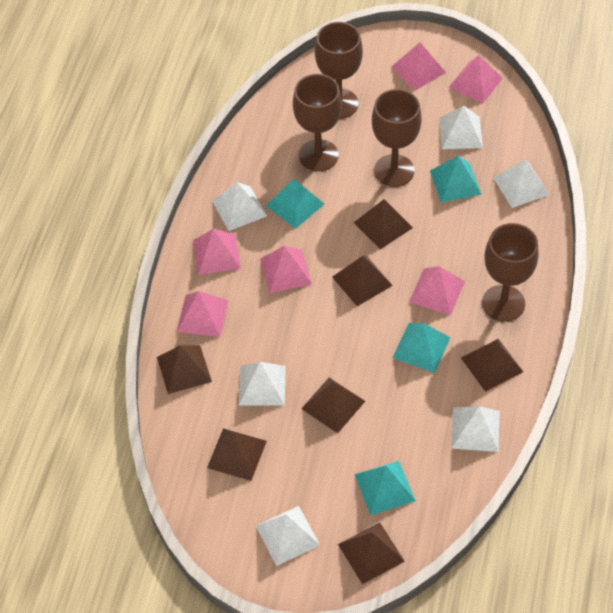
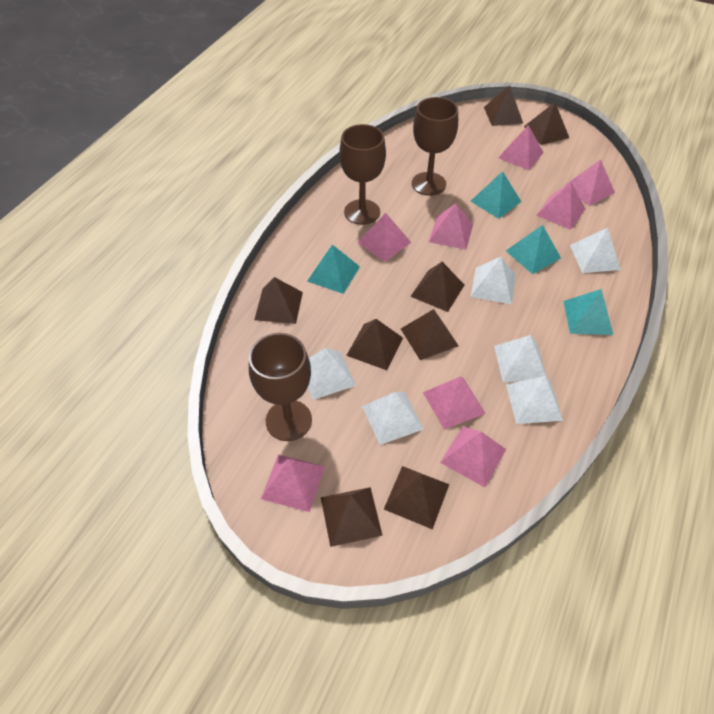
brown goblet: 4 -> 3
brown pyramid: 7 -> 8
pink pyramid: 6 -> 8

